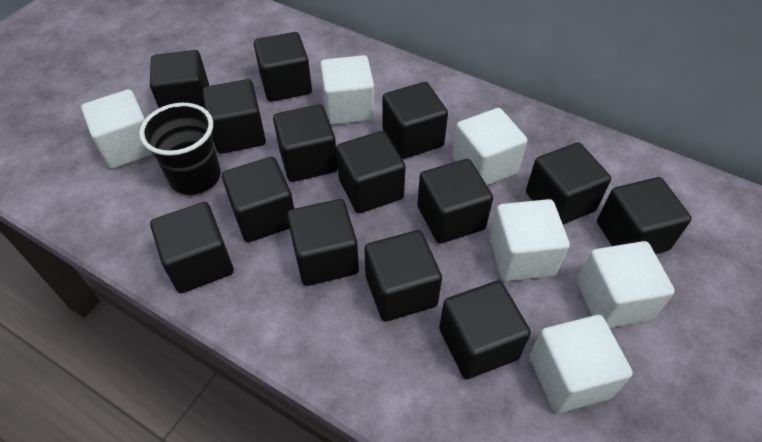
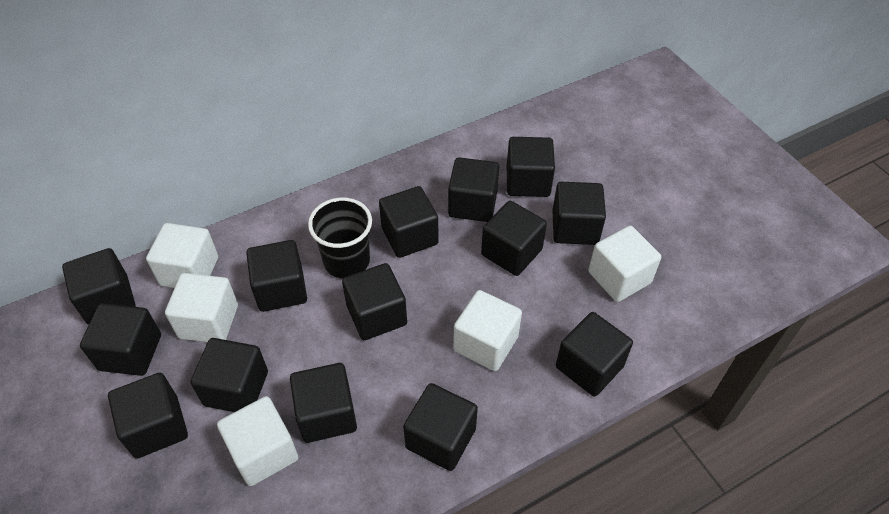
white cube: 6 -> 5

